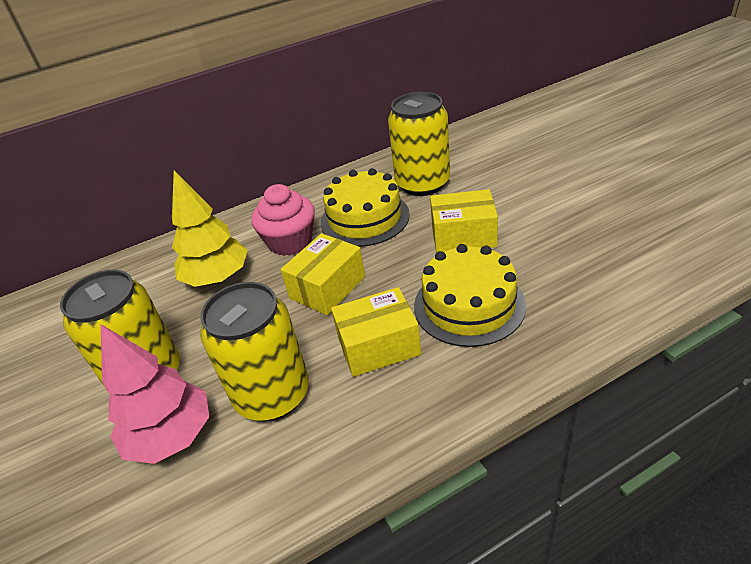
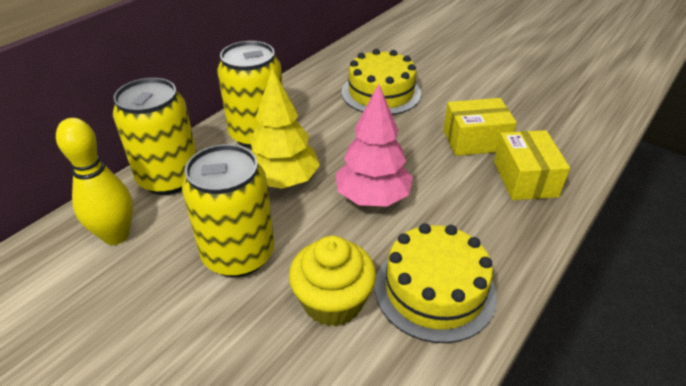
pink cupcake: 1 -> 0
yellow bowling pin: 0 -> 1
yellow box: 3 -> 2
yellow cupcake: 0 -> 1

